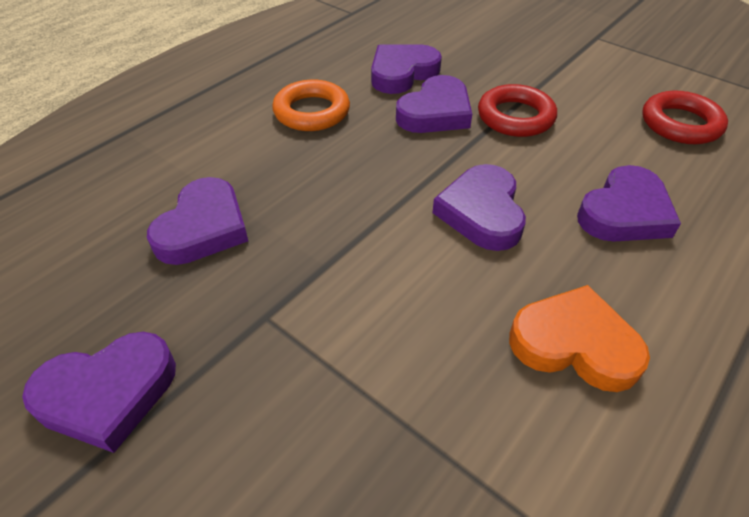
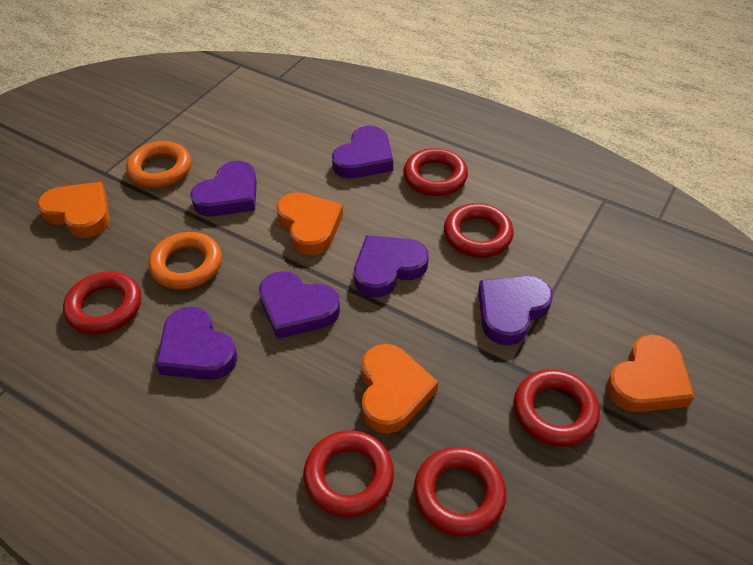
orange heart: 1 -> 4
orange ring: 1 -> 2
red ring: 2 -> 6

